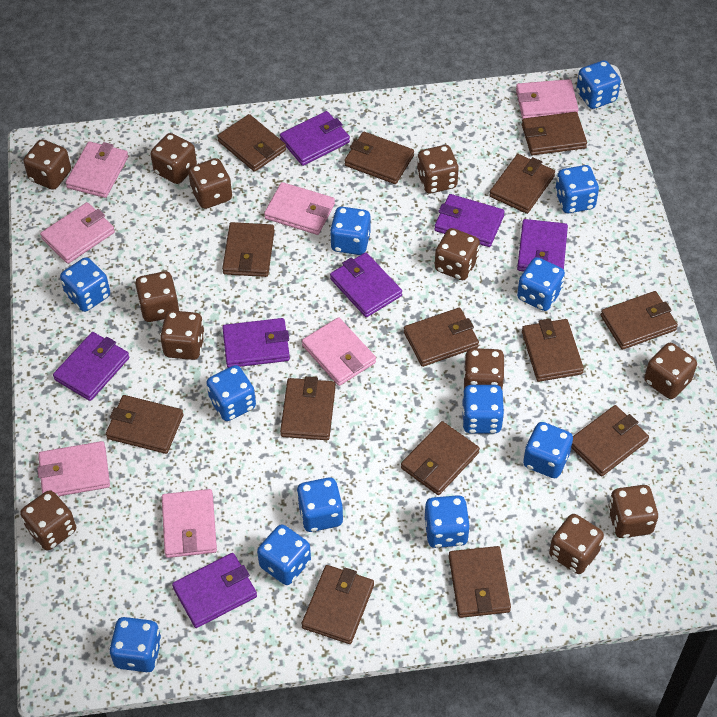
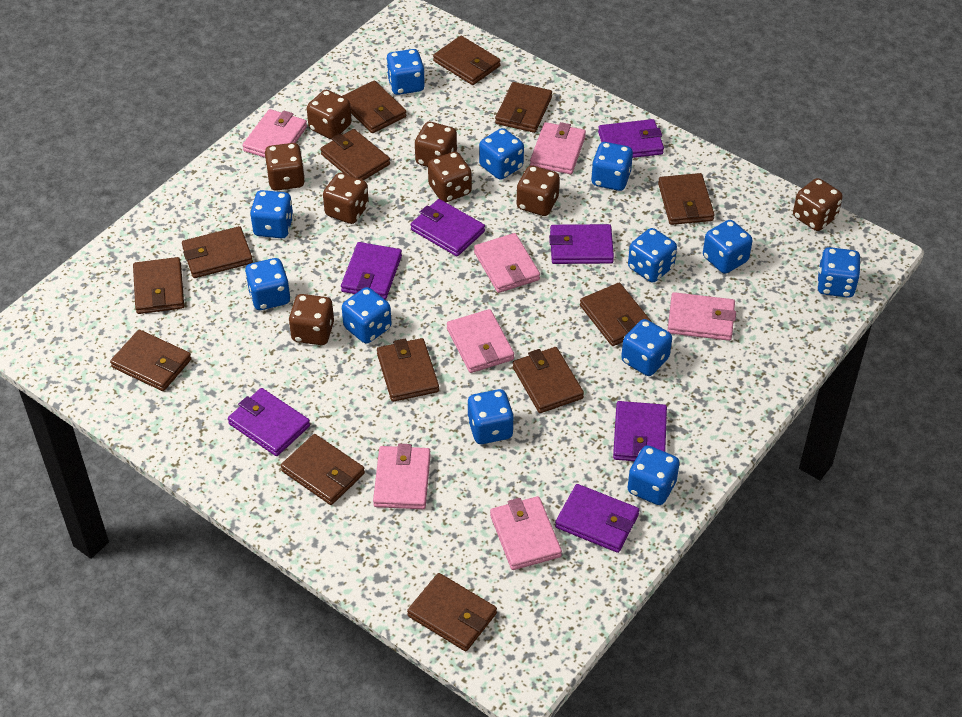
brown dice: 12 -> 8
brown wallet: 14 -> 13

